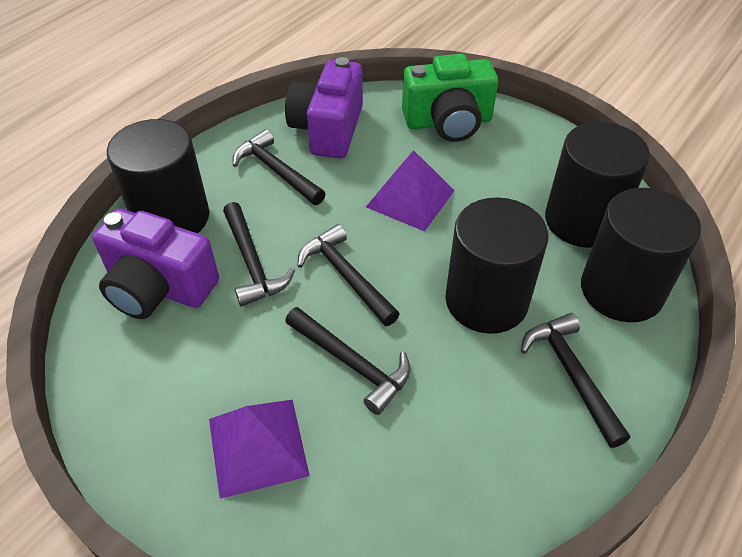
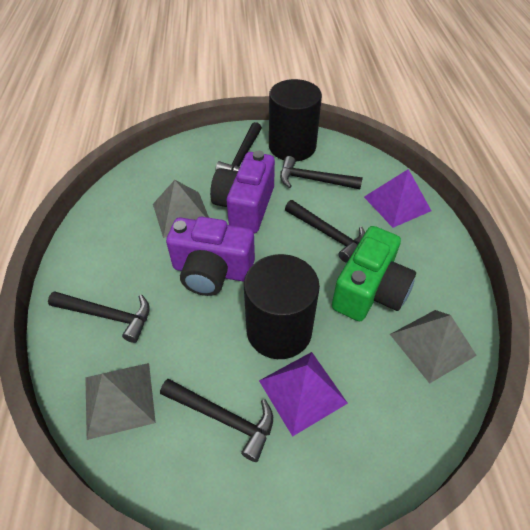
black cylinder: 4 -> 2
grey pyramid: 0 -> 3

